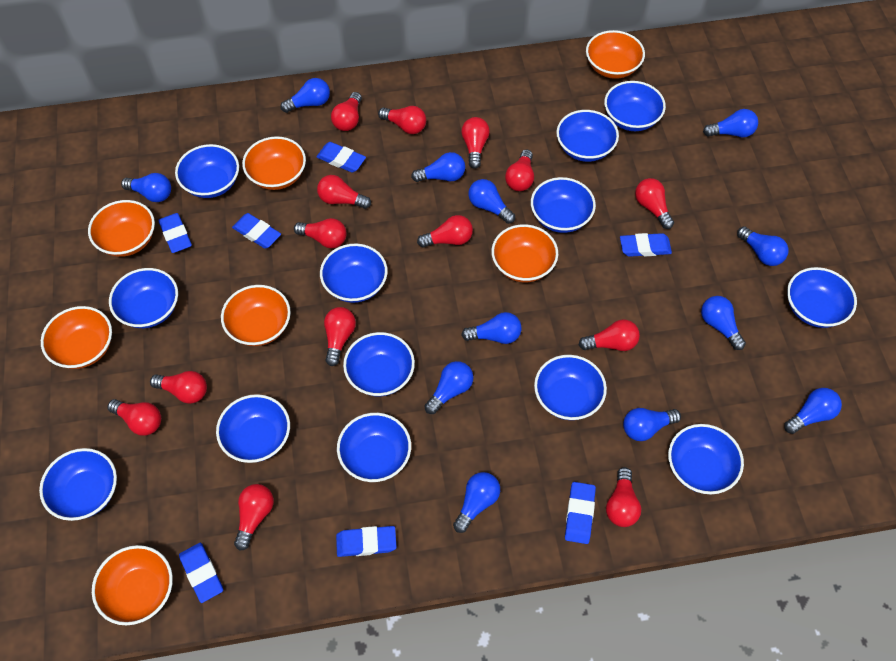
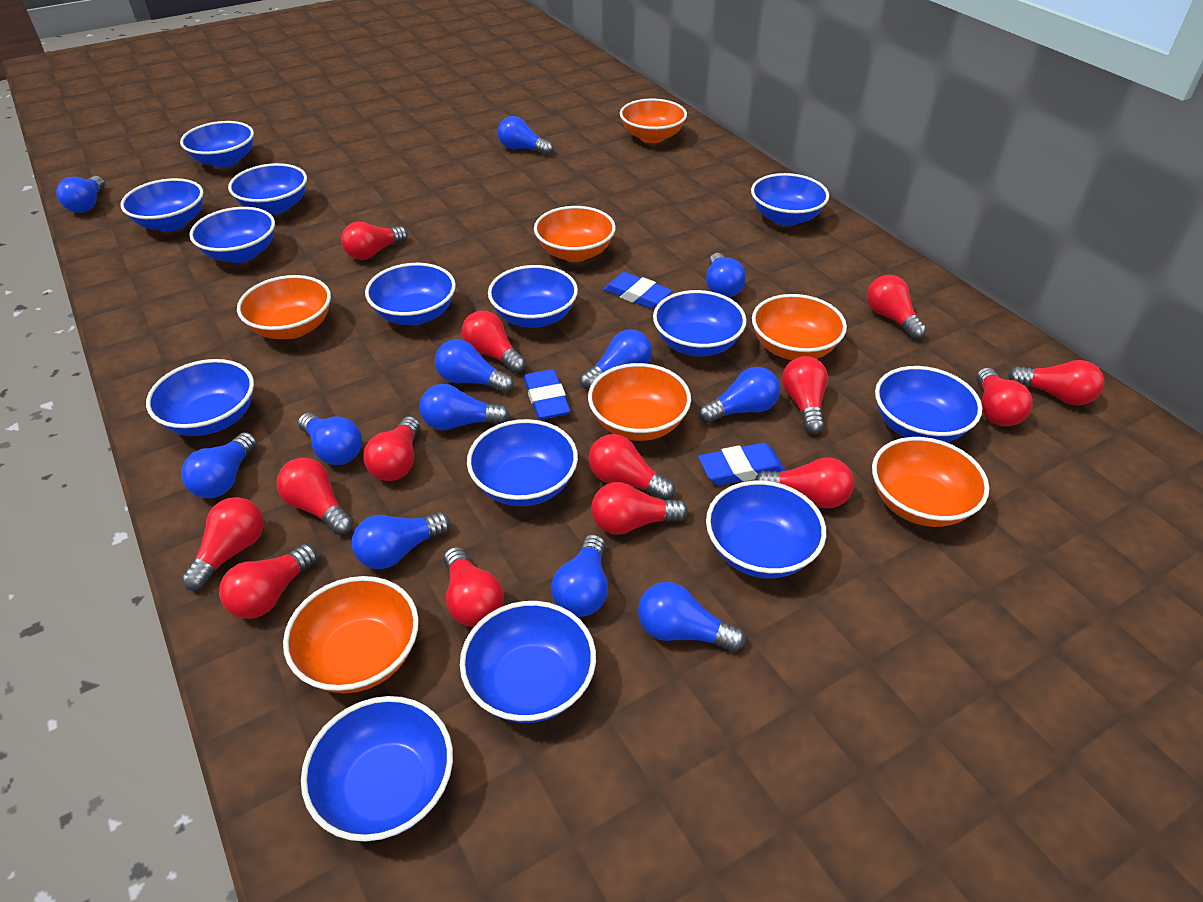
blue bowl: 13 -> 14
blue eraser: 7 -> 3

